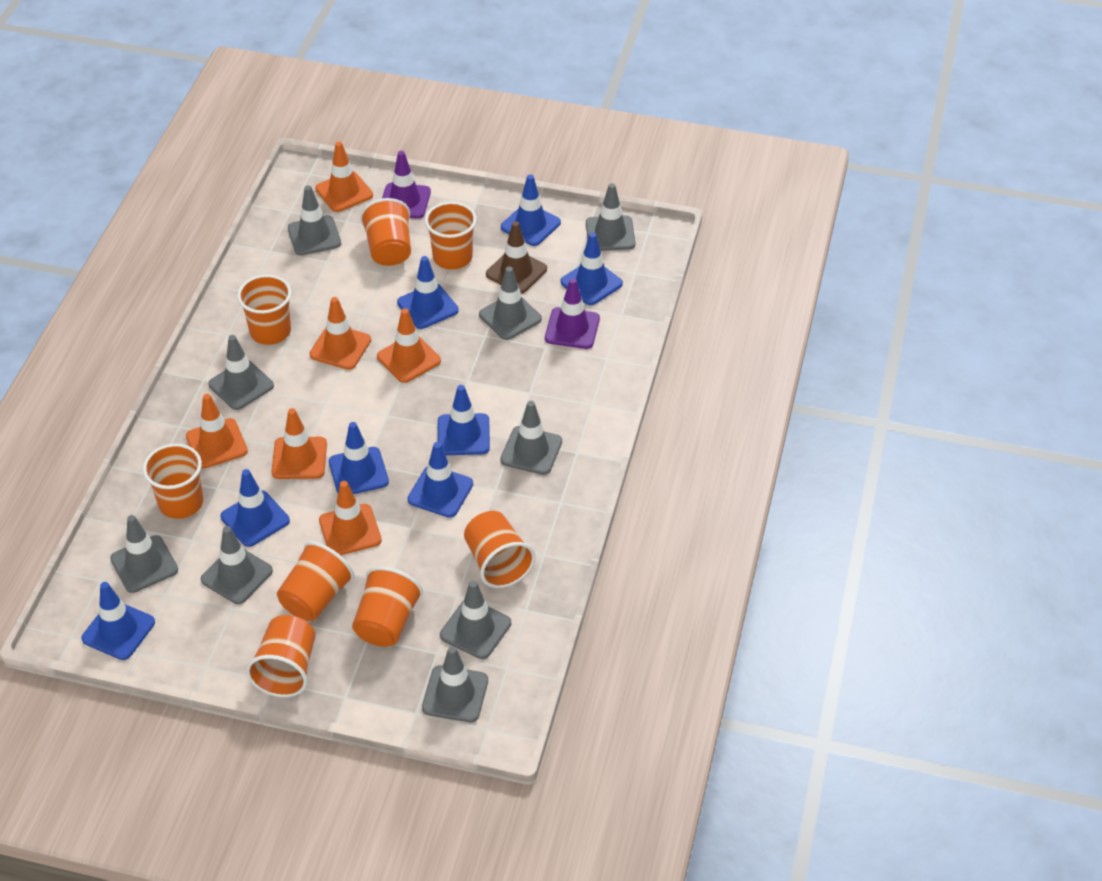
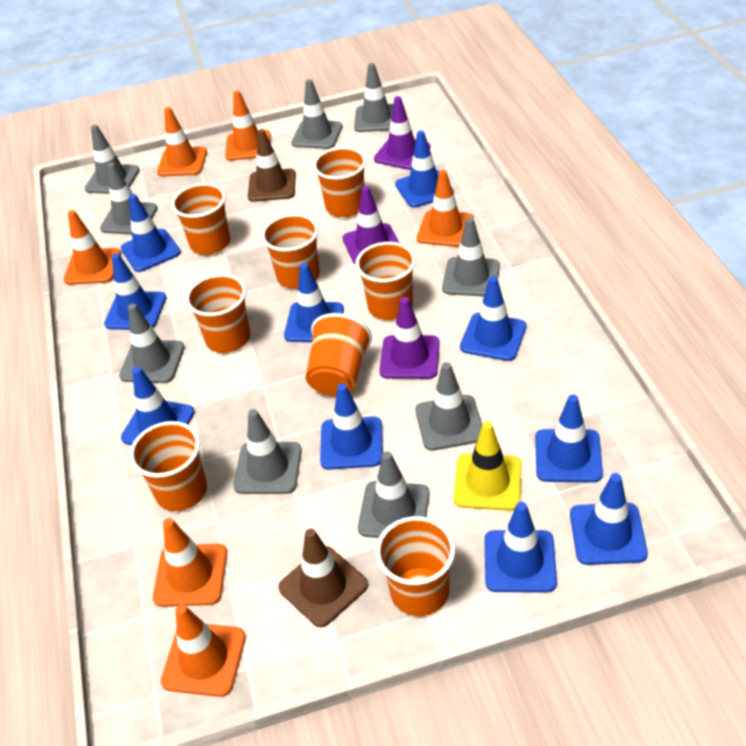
blue traffic cone: 8 -> 10
brown traffic cone: 1 -> 2
purple traffic cone: 2 -> 3
yellow traffic cone: 0 -> 1

